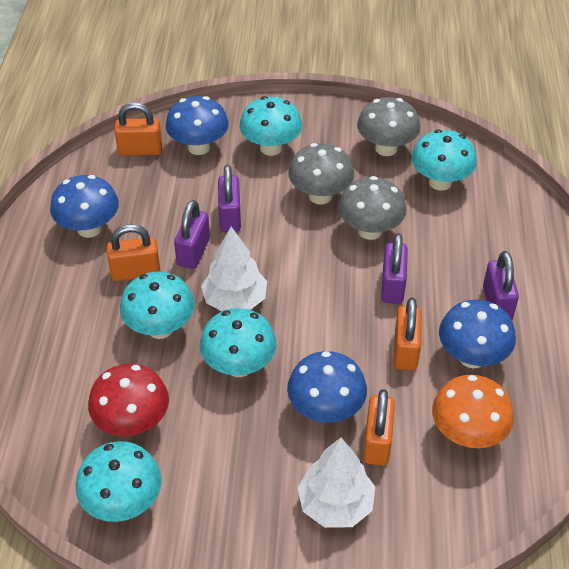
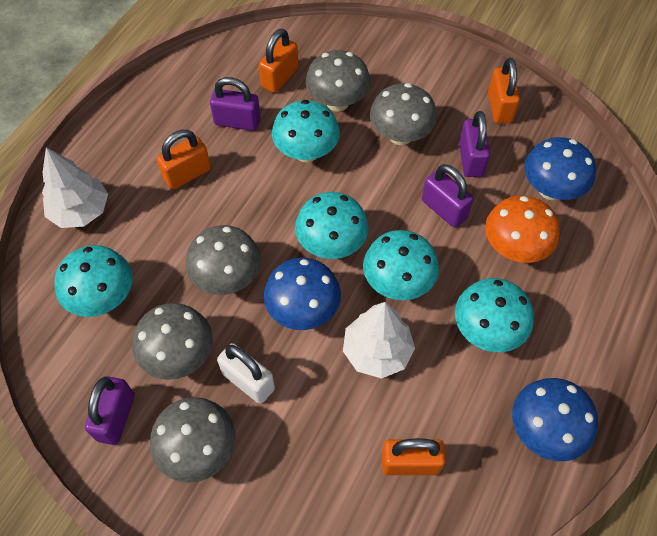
blue mushroom: 4 -> 3
grey mushroom: 3 -> 5
red mushroom: 1 -> 0
white padlock: 0 -> 1

